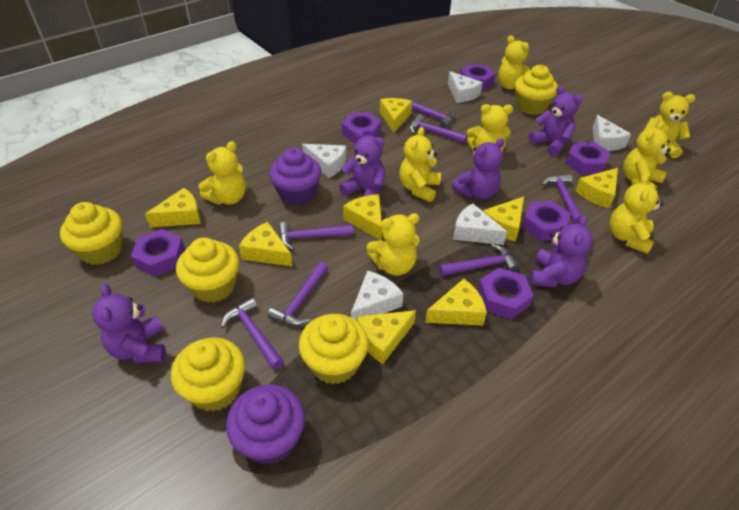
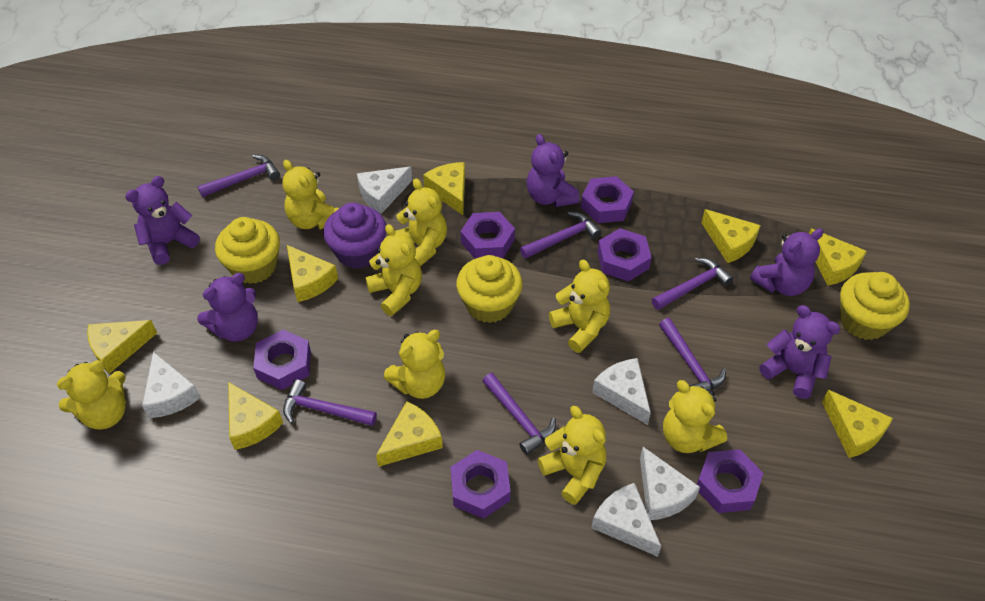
purple cupcake: 2 -> 1
purple hammer: 7 -> 6
yellow cupcake: 5 -> 3

